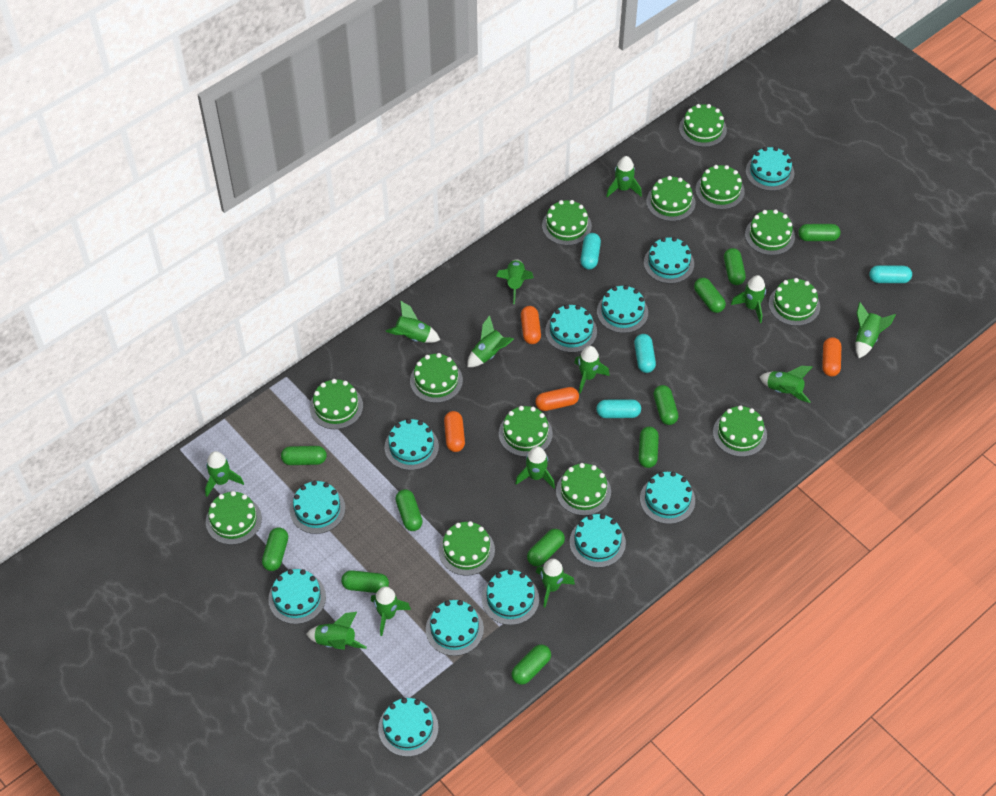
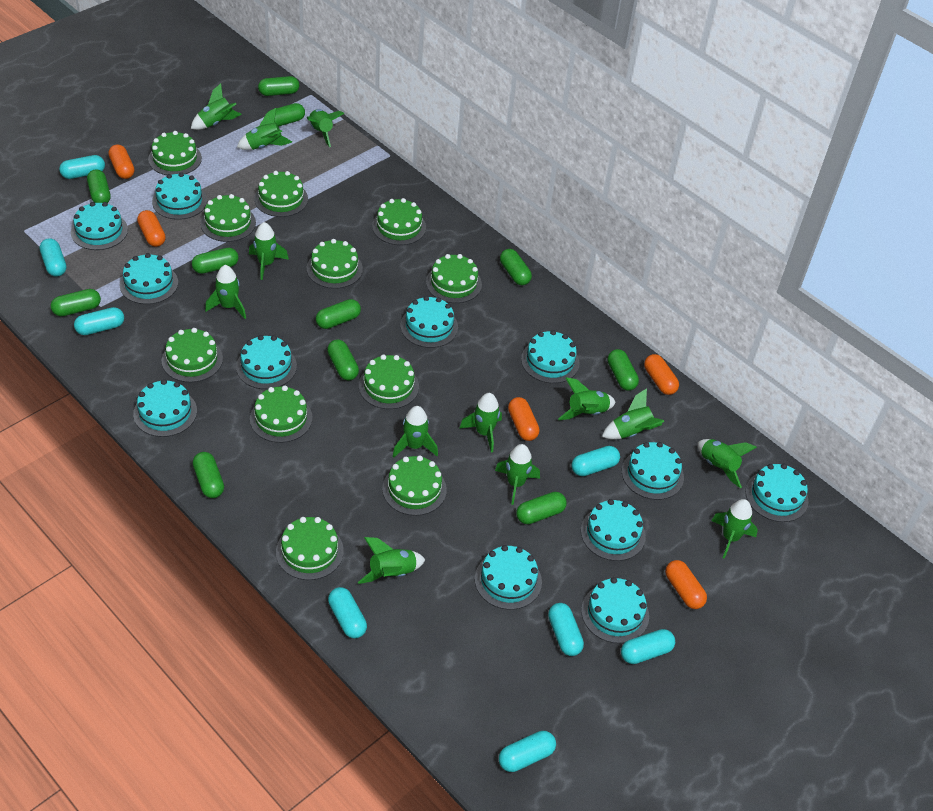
green cake: 13 -> 11
orange capsule: 4 -> 5
turquoise capsule: 4 -> 8

